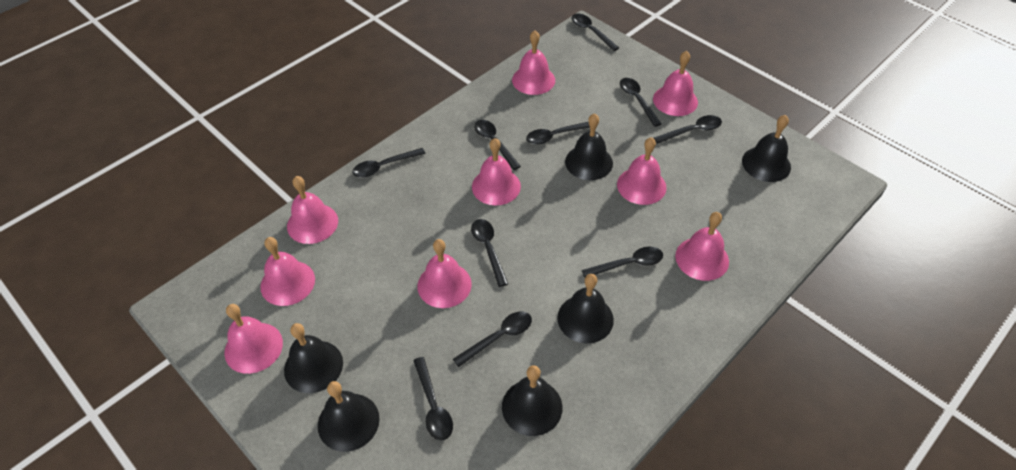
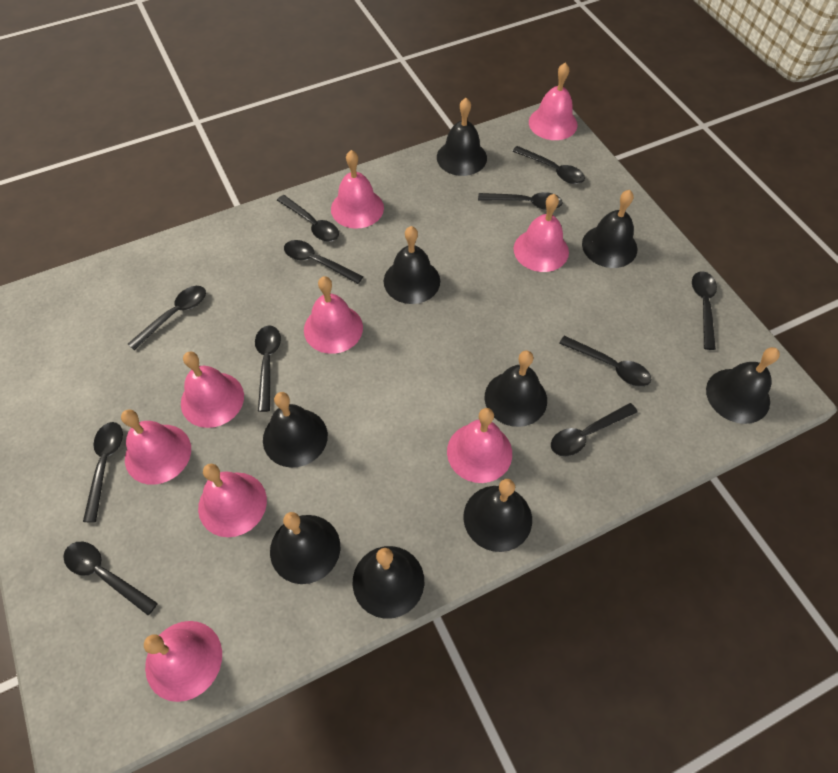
black bell: 6 -> 9
black spoon: 10 -> 11

